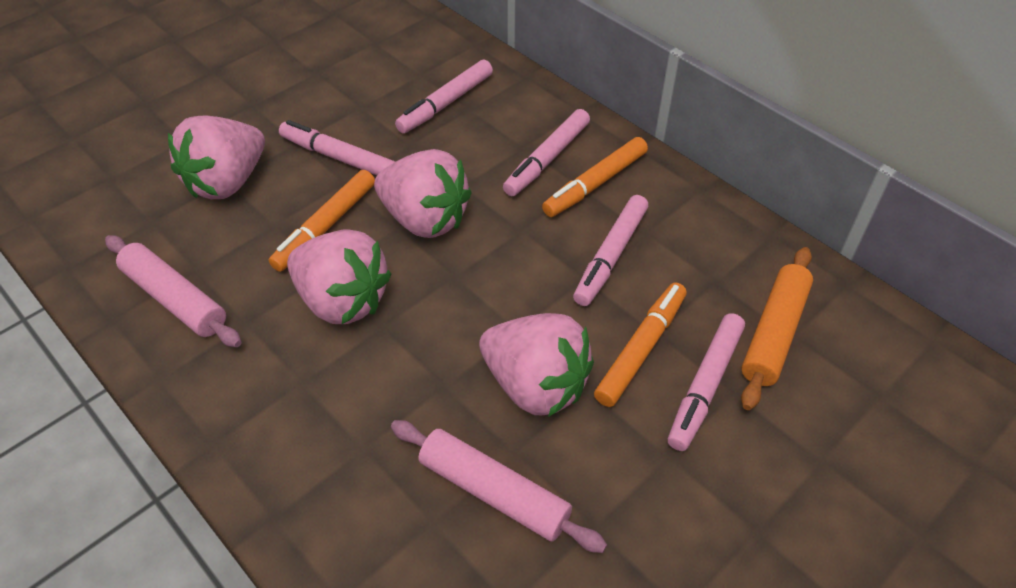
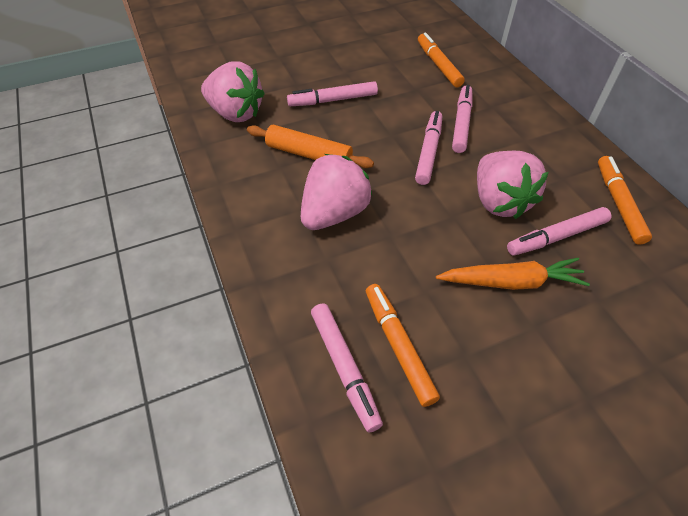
orange carrot: 0 -> 1
pink rolling pin: 2 -> 0
pink strawberry: 4 -> 3

